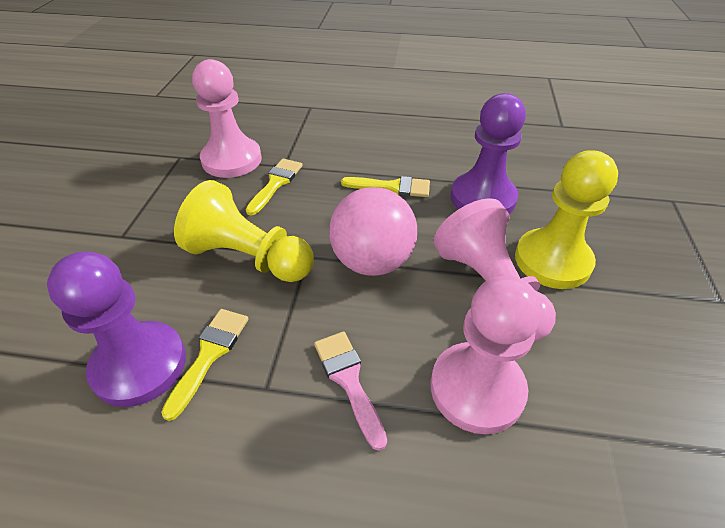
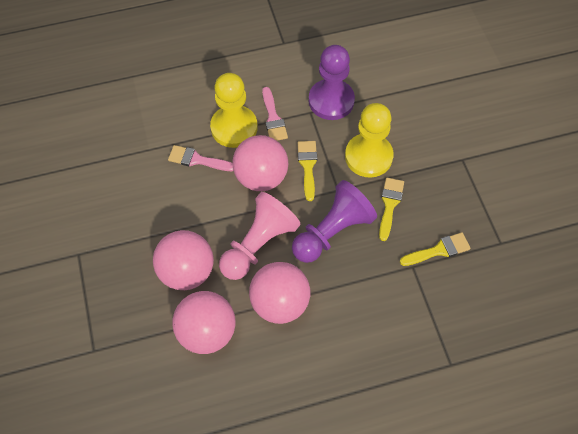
pink ball: 1 -> 4
pink brush: 1 -> 2
pink pawn: 3 -> 1

